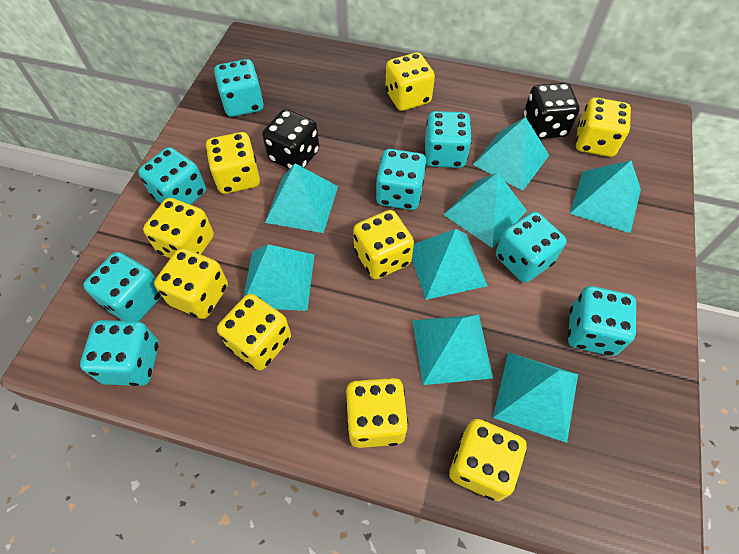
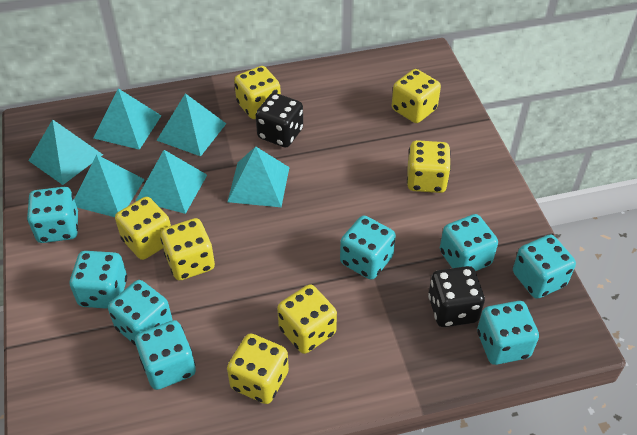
turquoise pyramid: 8 -> 6
yellow dice: 9 -> 7

